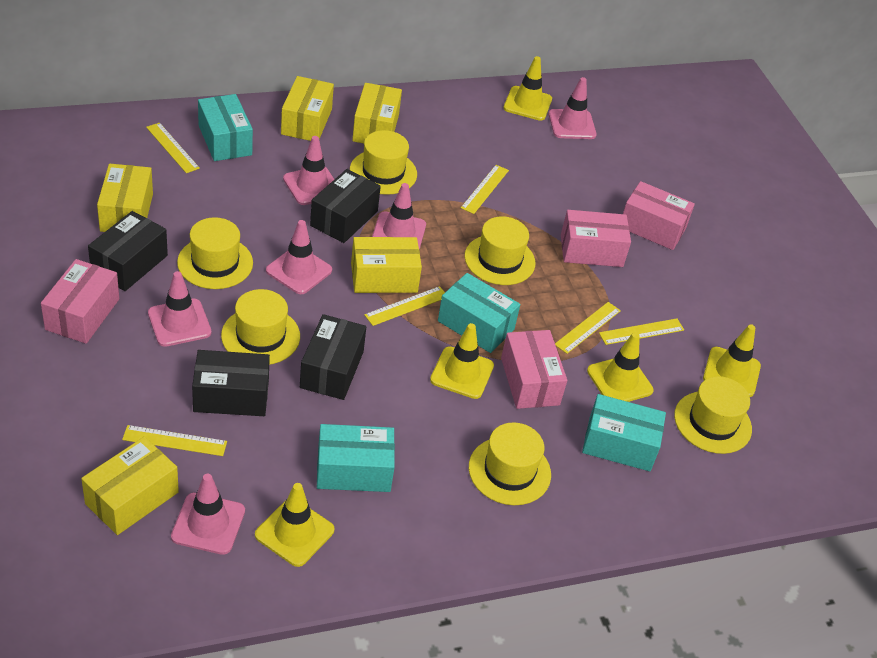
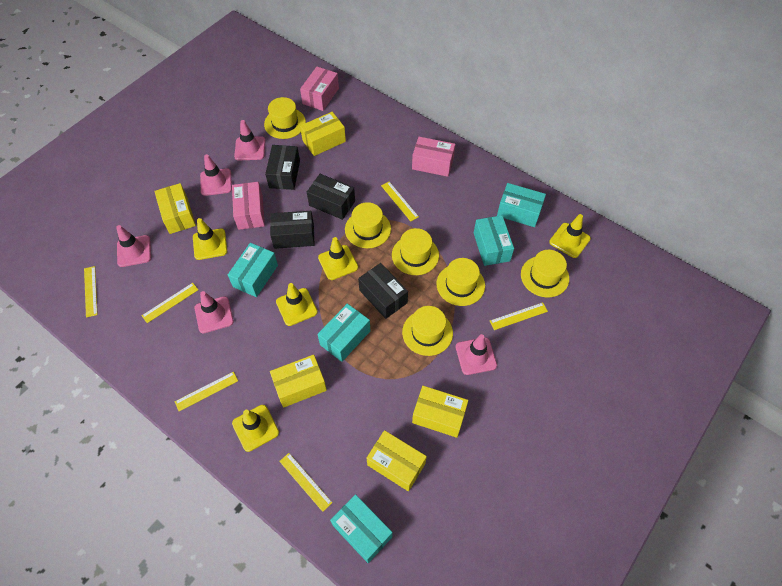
pink box: 4 -> 3
pink traffic cone: 6 -> 5
turquoise box: 4 -> 5

